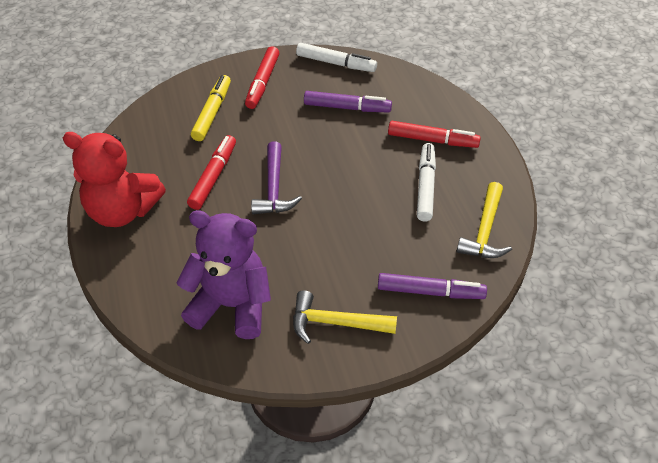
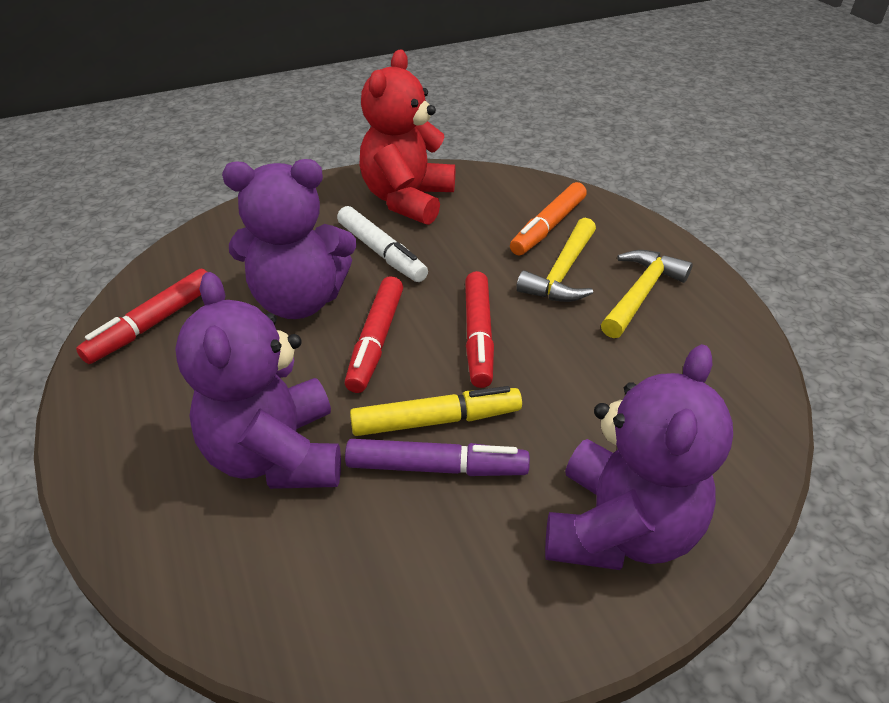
orange marker: 0 -> 1
purple hammer: 1 -> 0
purple marker: 2 -> 1
purple teddy bear: 1 -> 3
white marker: 2 -> 1

